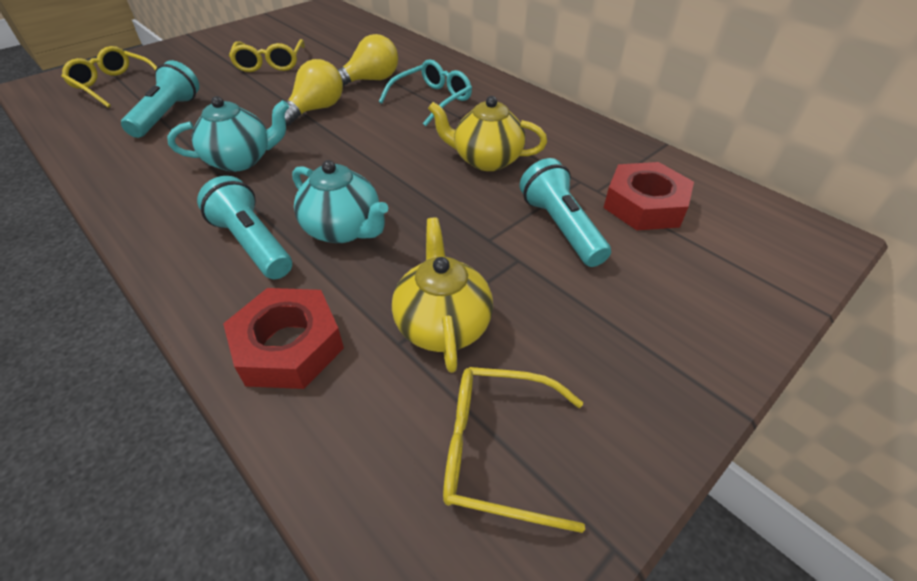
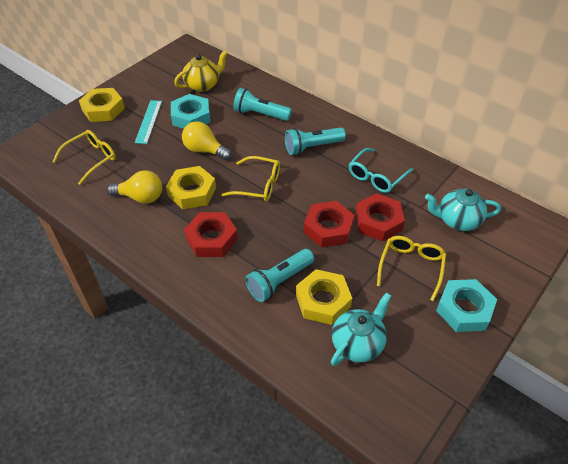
red nut: 2 -> 3
turquoise nut: 0 -> 2
turquoise ruler: 0 -> 1
yellow nut: 0 -> 3
yellow teapot: 2 -> 1

